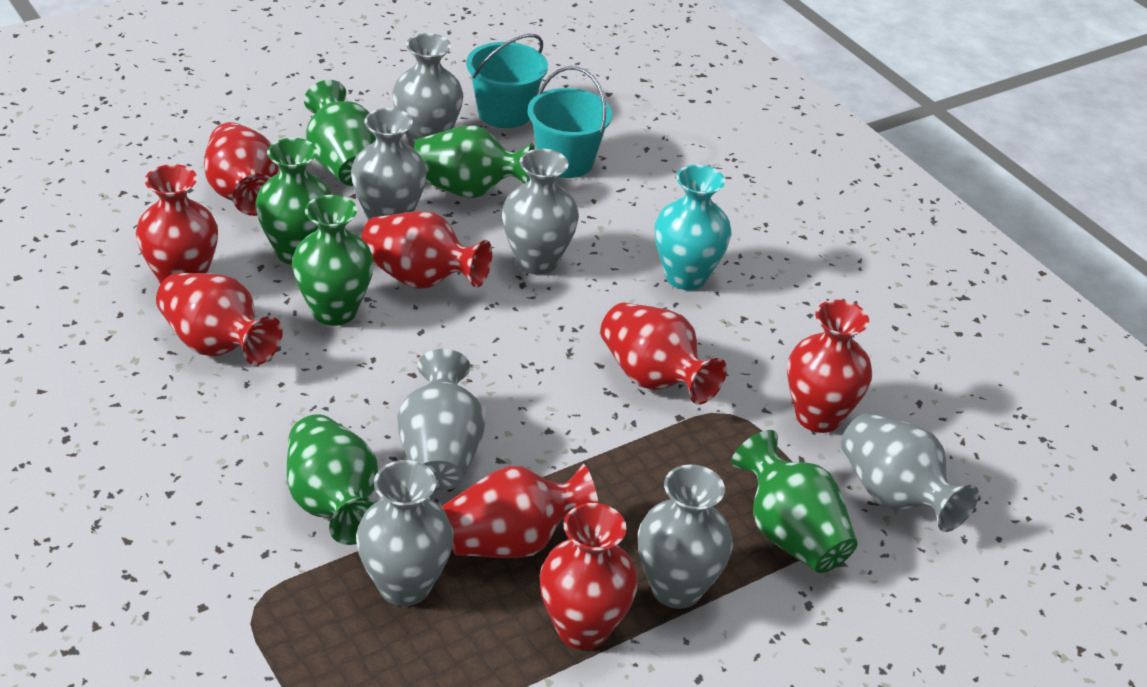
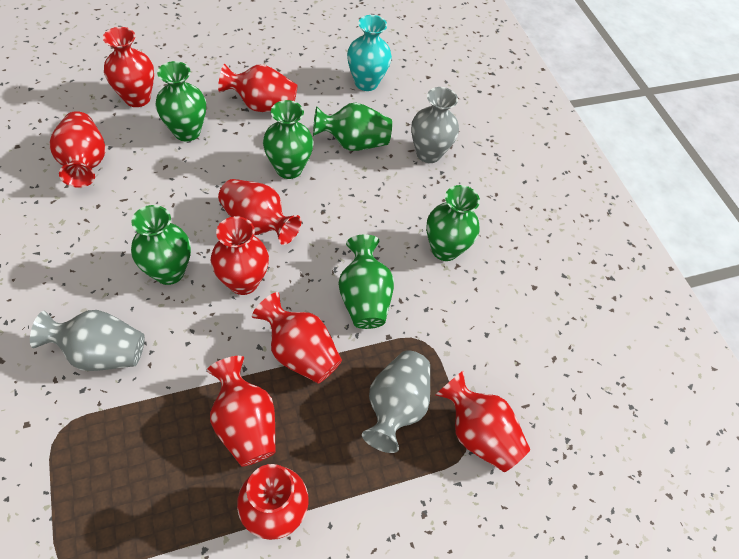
grey vase: 7 -> 3
red vase: 8 -> 9
turquoise bucket: 2 -> 0

